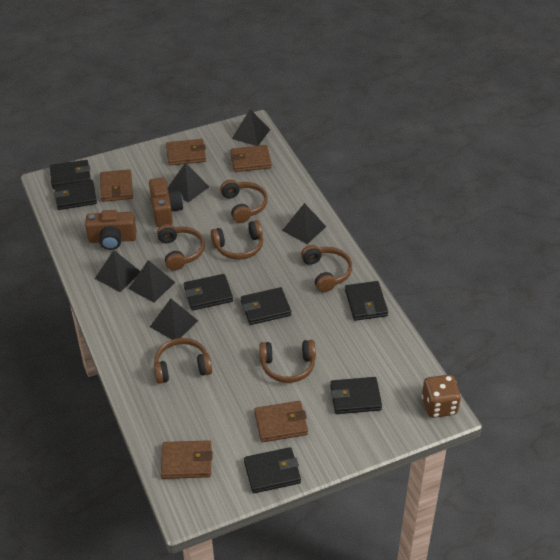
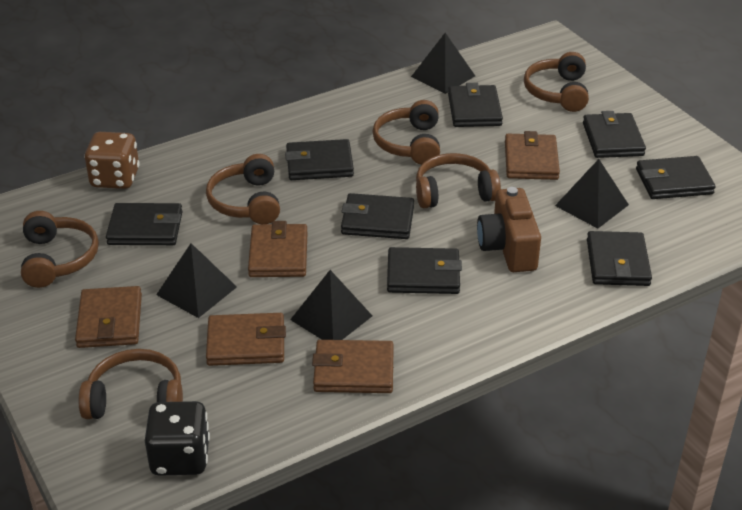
black dice: 0 -> 1
black pyramid: 6 -> 4
black wallet: 7 -> 8
brown camera: 2 -> 1

